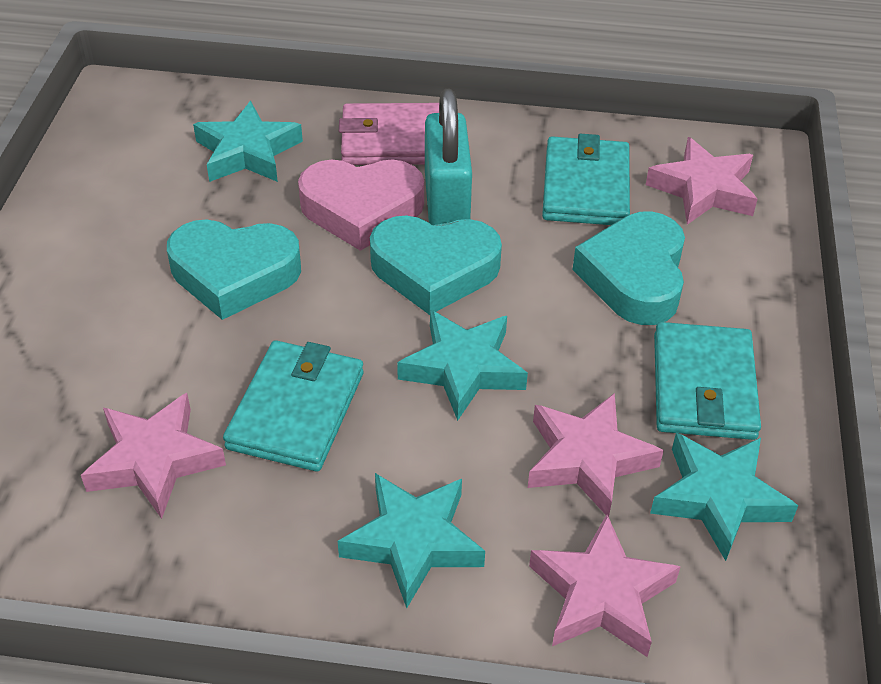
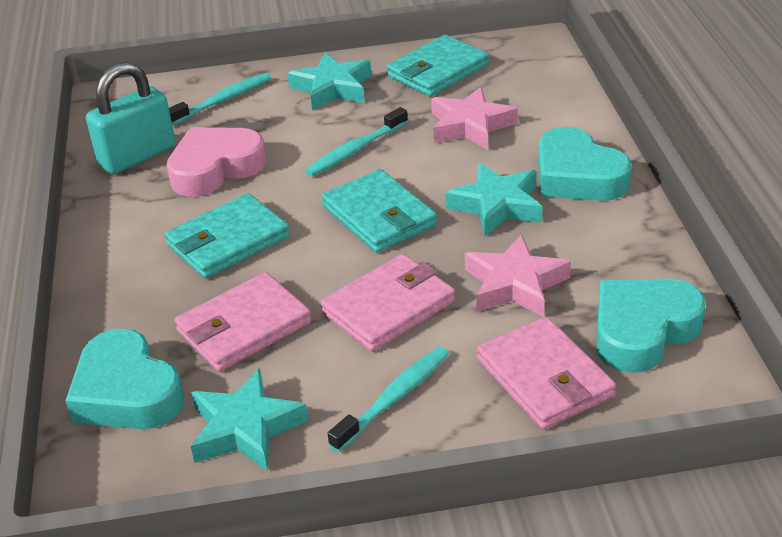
pink star: 4 -> 2
pink wallet: 1 -> 3
turquoise star: 4 -> 3
turquoise toothbrush: 0 -> 3

